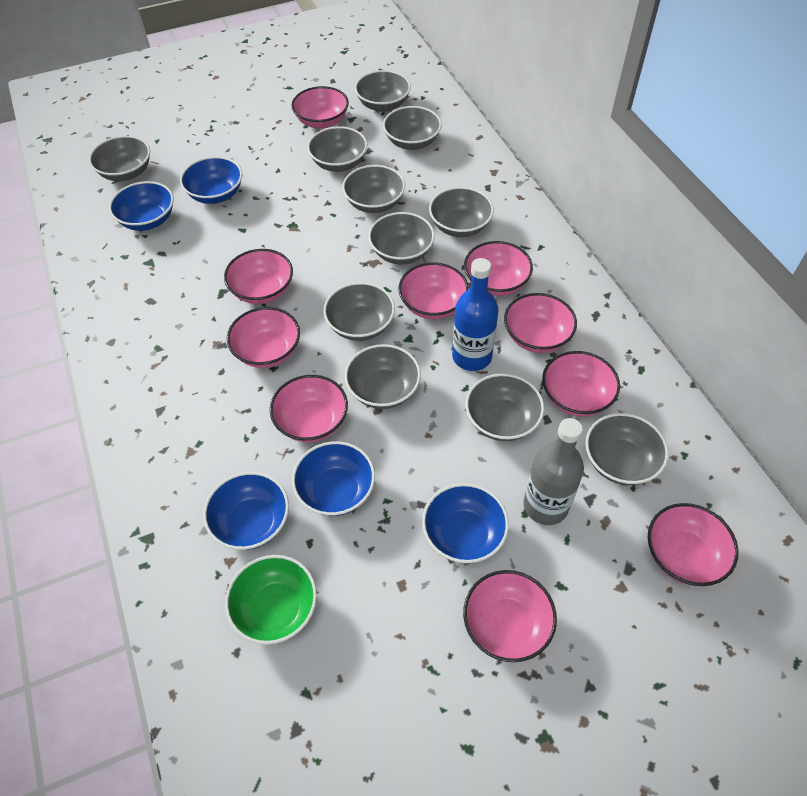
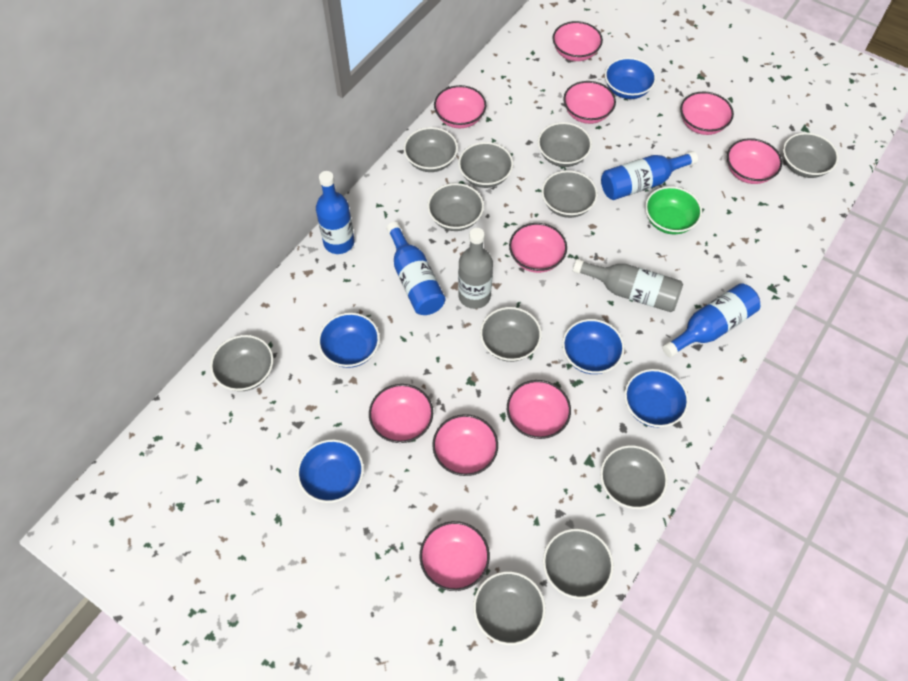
blue bottle: 1 -> 4
grey bottle: 1 -> 2

